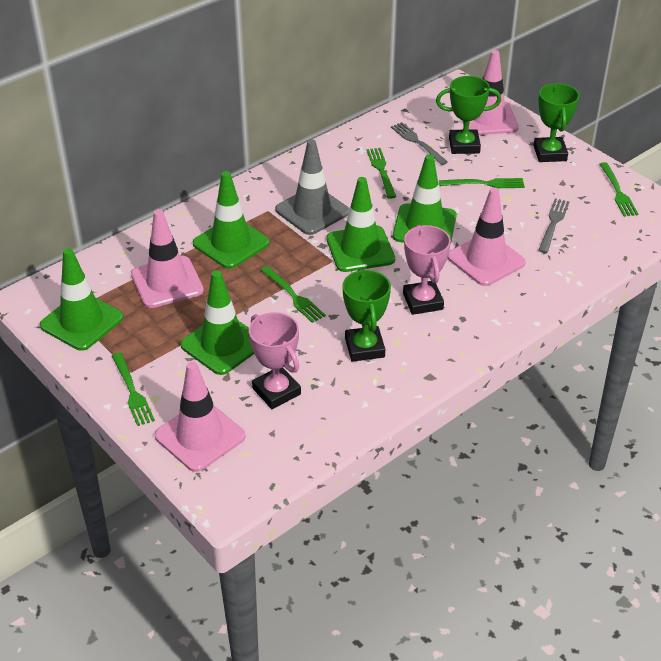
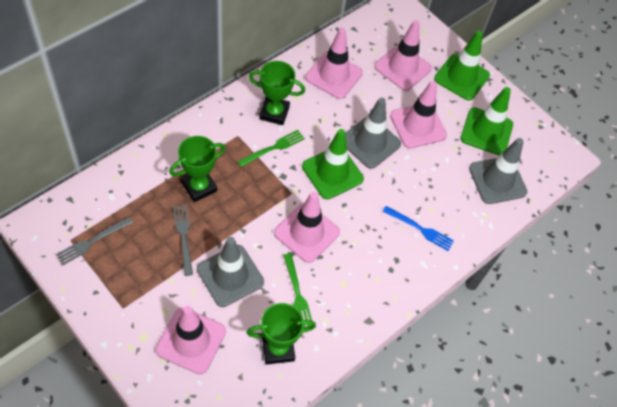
blue fork: 0 -> 1
green fork: 5 -> 2
green traffic cone: 5 -> 3
grey traffic cone: 1 -> 3
pink traffic cone: 4 -> 5
pink trophy: 2 -> 0

